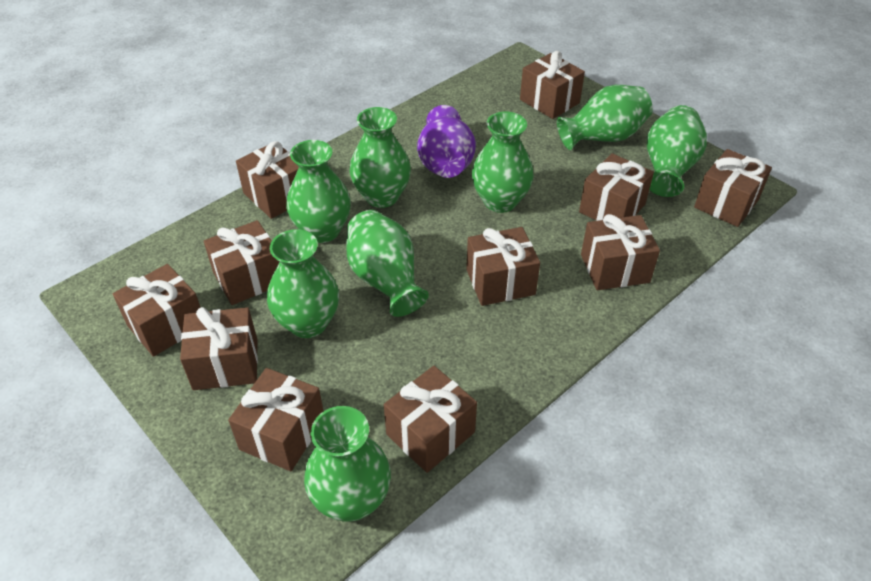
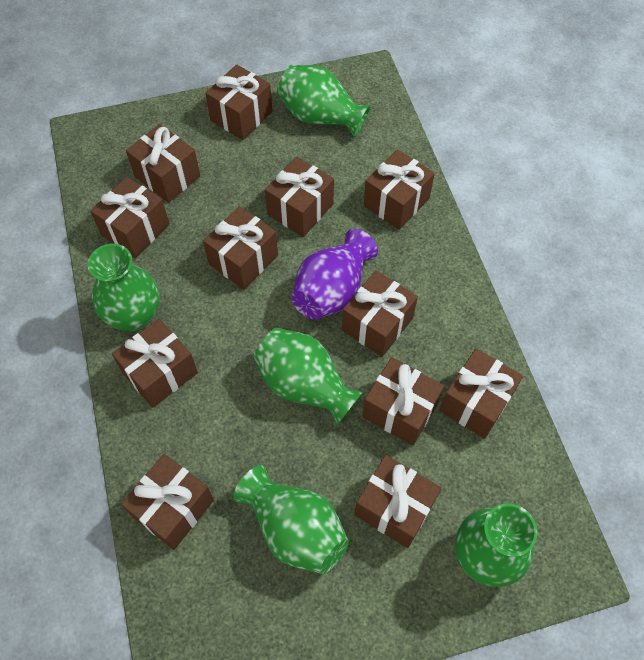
brown gift: 11 -> 12
green vase: 8 -> 5

